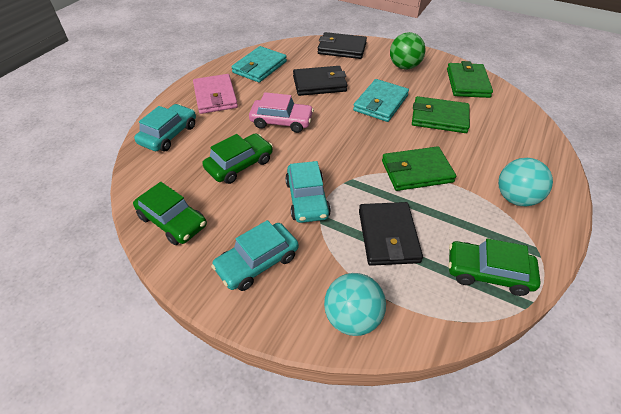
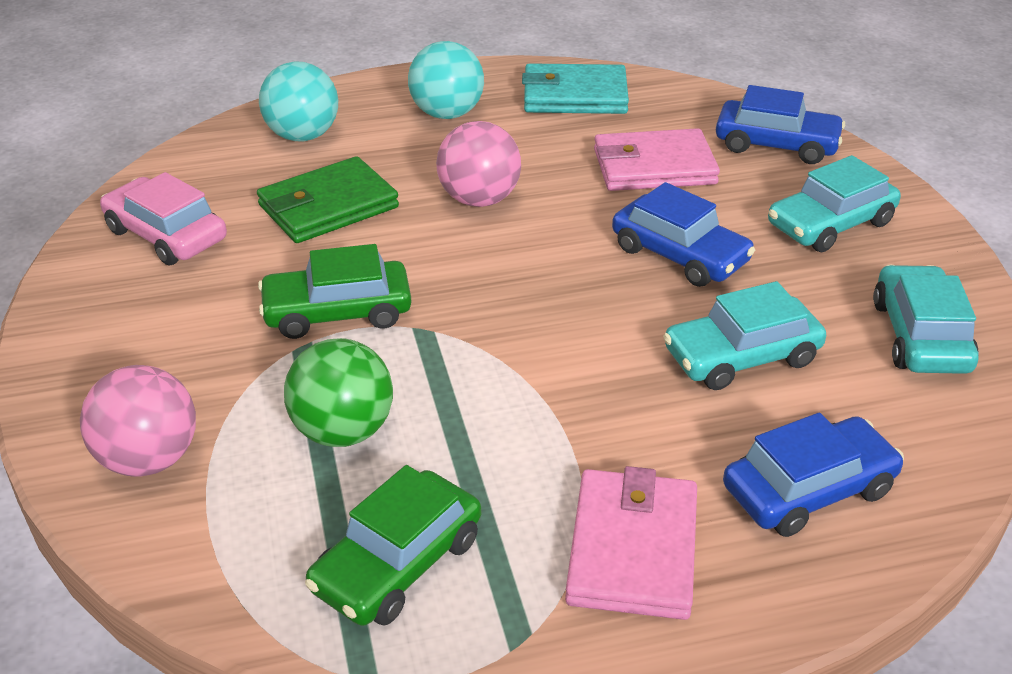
black wallet: 3 -> 0
blue car: 0 -> 3
green car: 3 -> 2
green wallet: 3 -> 1
pink ball: 0 -> 2
pink wallet: 1 -> 2
turquoise wallet: 2 -> 1

